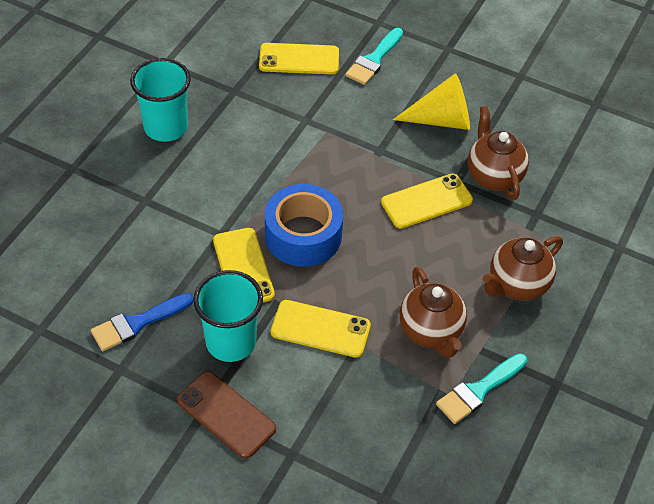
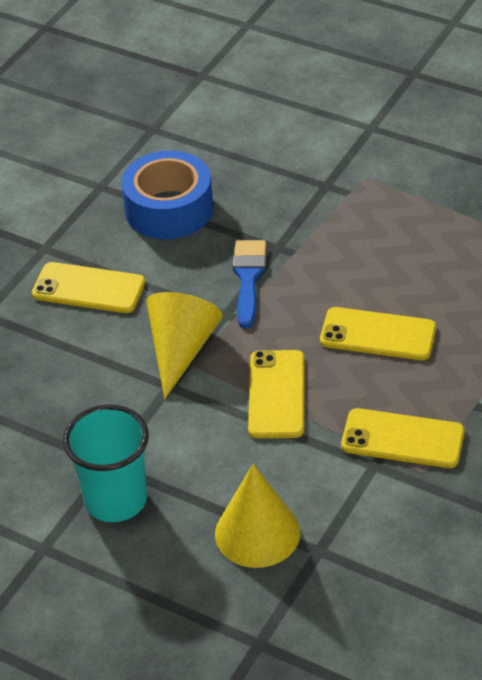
brown phone: 1 -> 0
brown teapot: 3 -> 0
turquoise brush: 2 -> 0
turquoise cup: 2 -> 1
yellow cone: 1 -> 2

